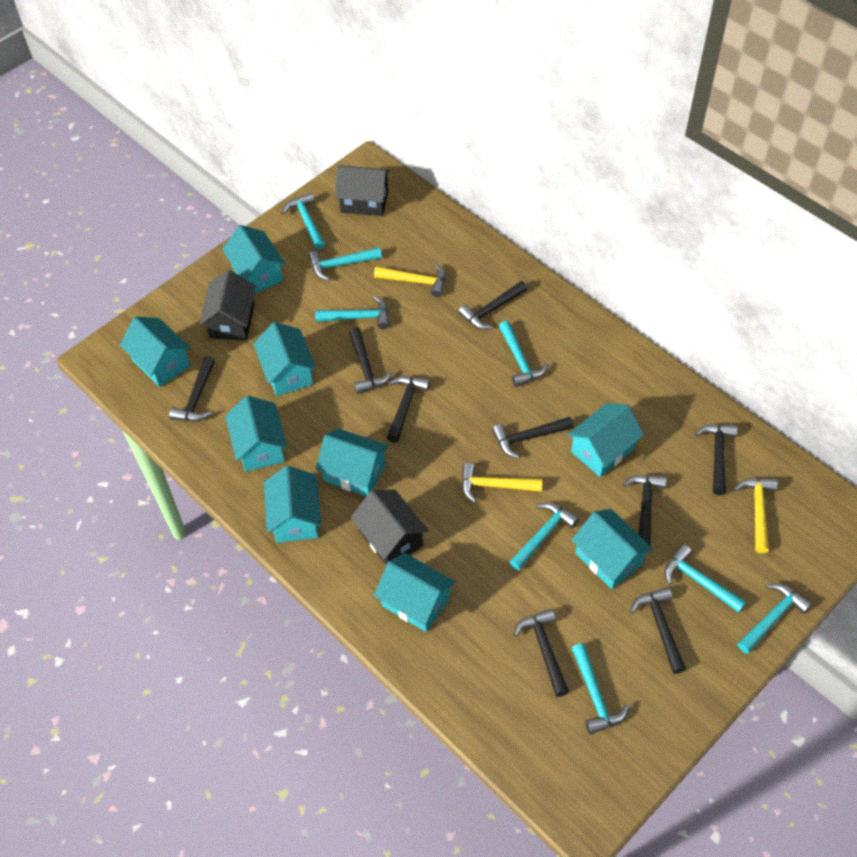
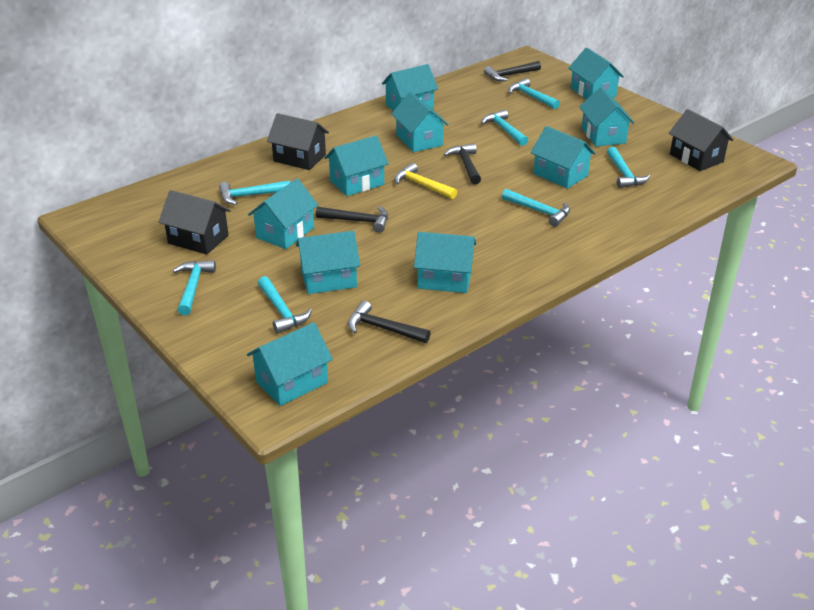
black hammer: 9 -> 4
turquoise hammer: 8 -> 7
turquoise house: 9 -> 10
yellow hammer: 3 -> 1

